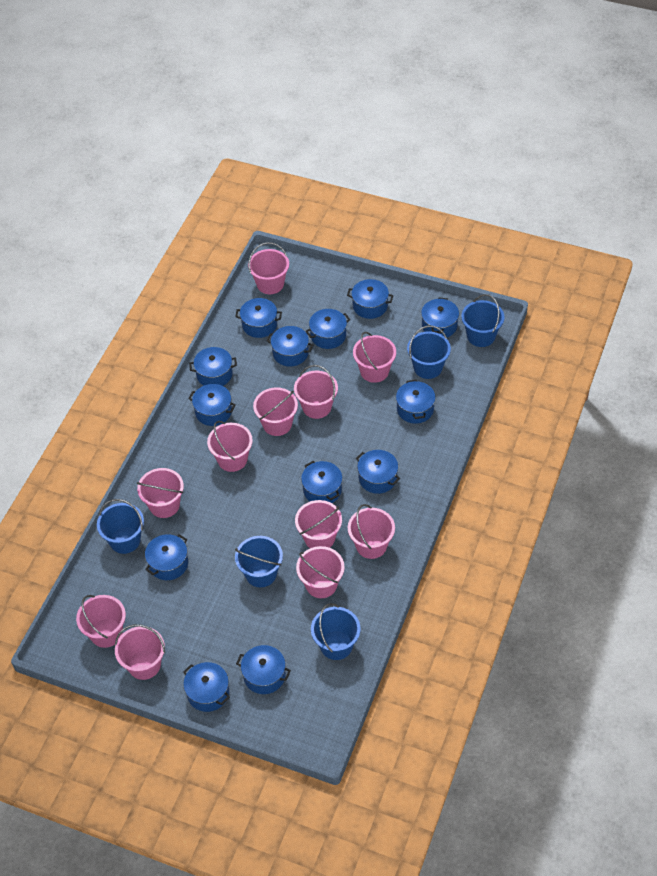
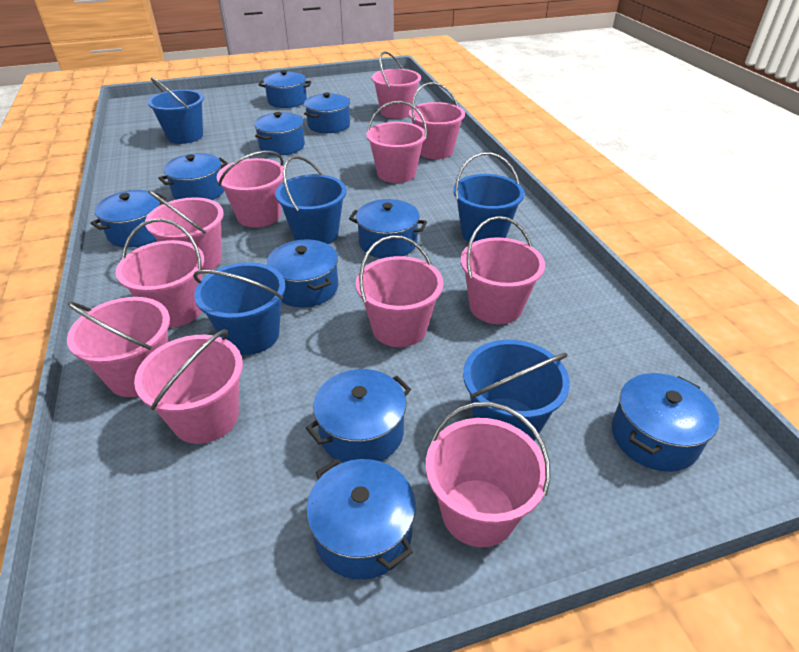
blue pot: 13 -> 10

